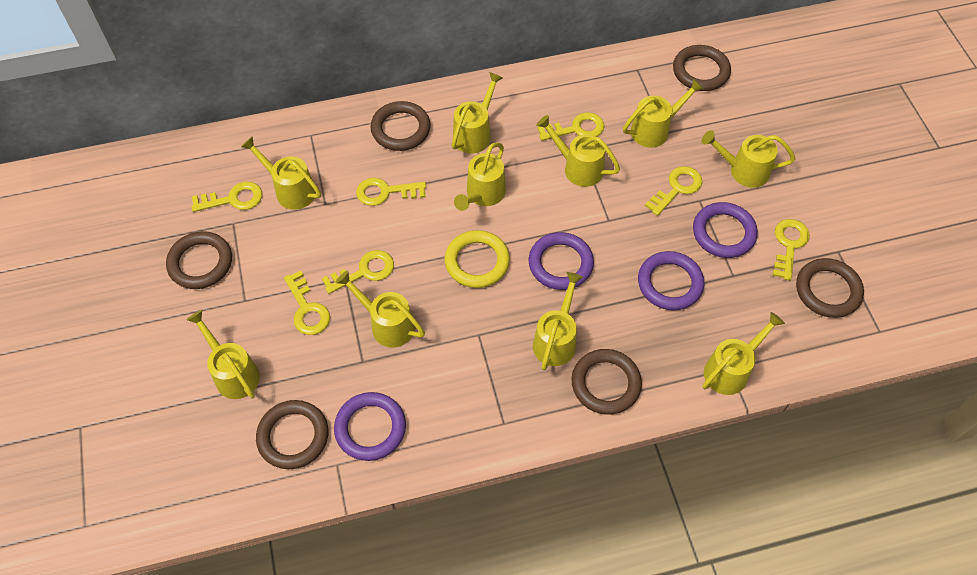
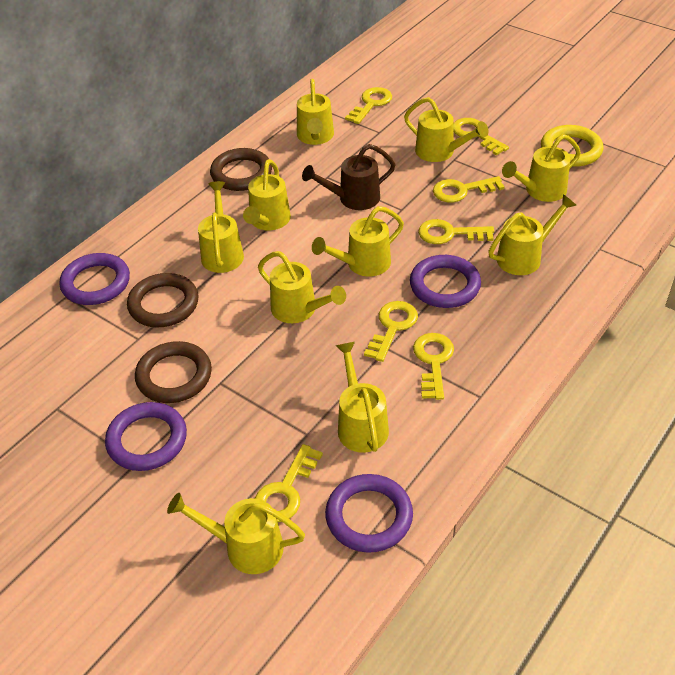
brown ring: 6 -> 3
brown watering can: 0 -> 1

